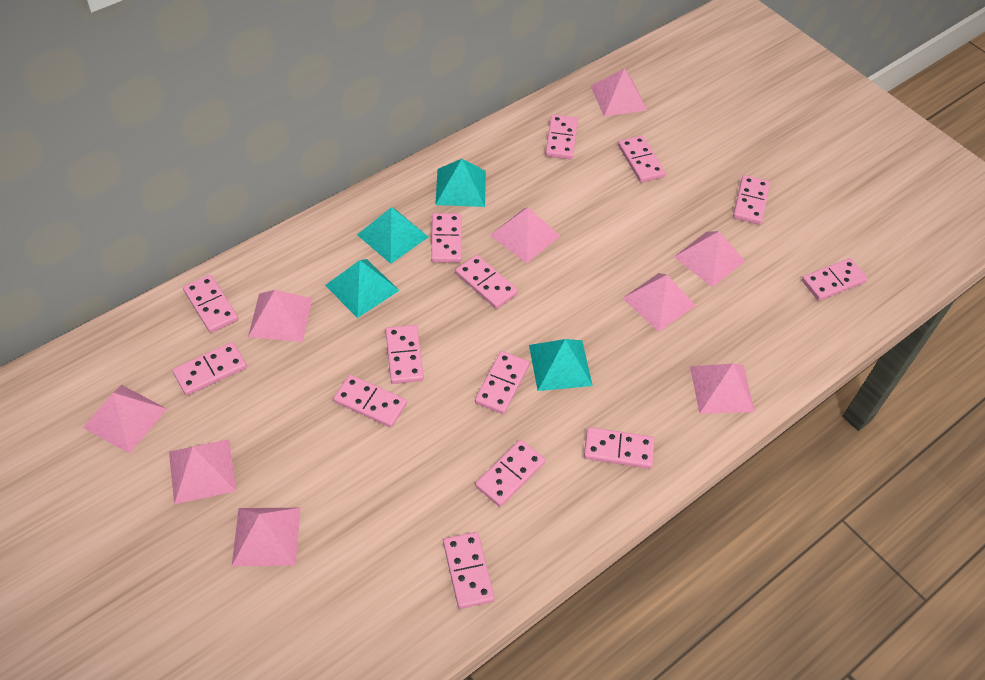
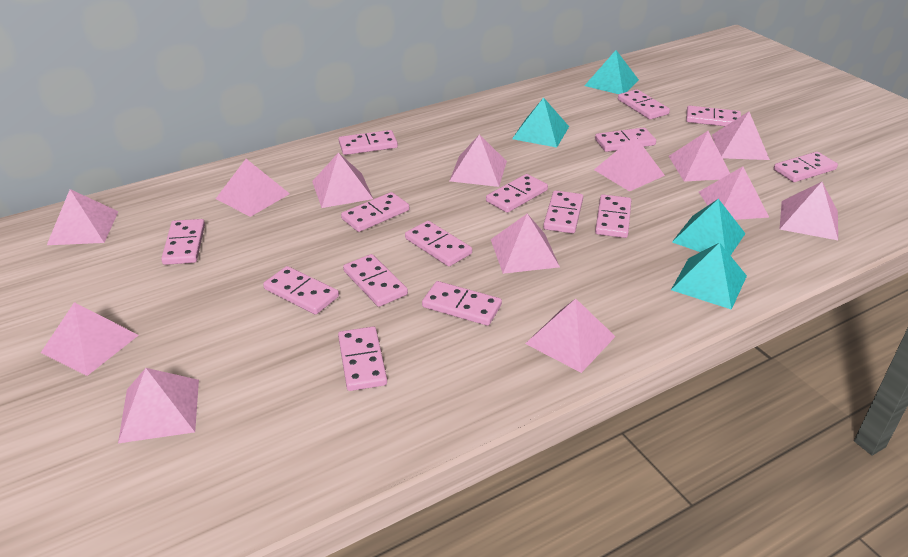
pink domino: 14 -> 15
pink pyramid: 9 -> 13

